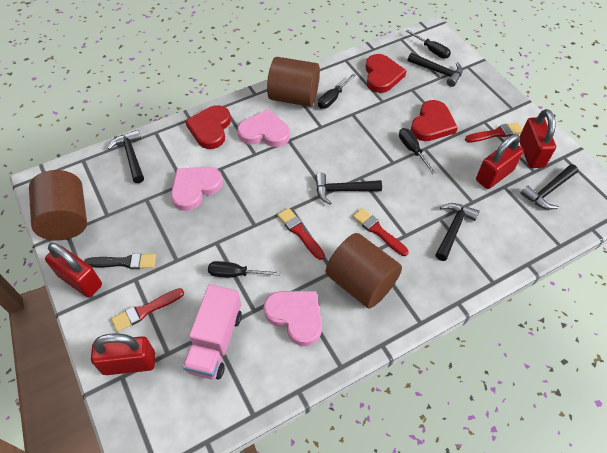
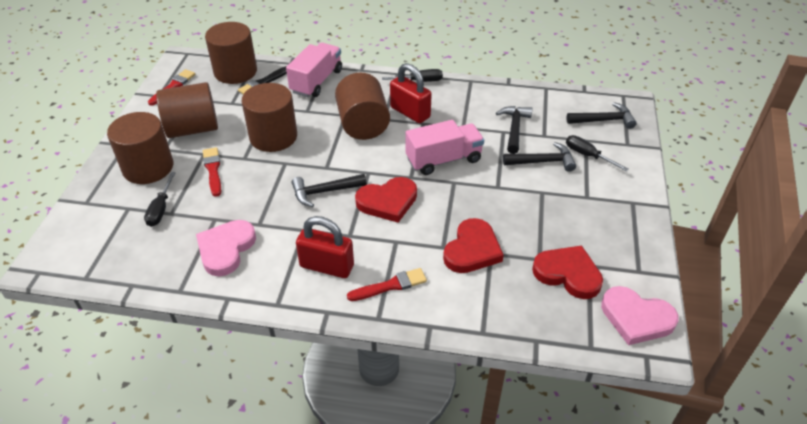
black hammer: 5 -> 4
black screwdriver: 4 -> 3
brown cylinder: 3 -> 5
pink heart: 3 -> 2
pink truck: 1 -> 2
red brush: 4 -> 3
red padlock: 4 -> 2

